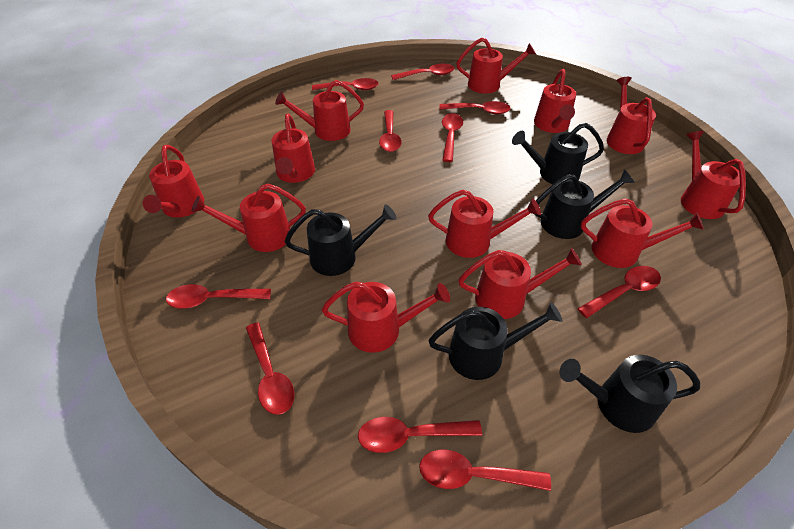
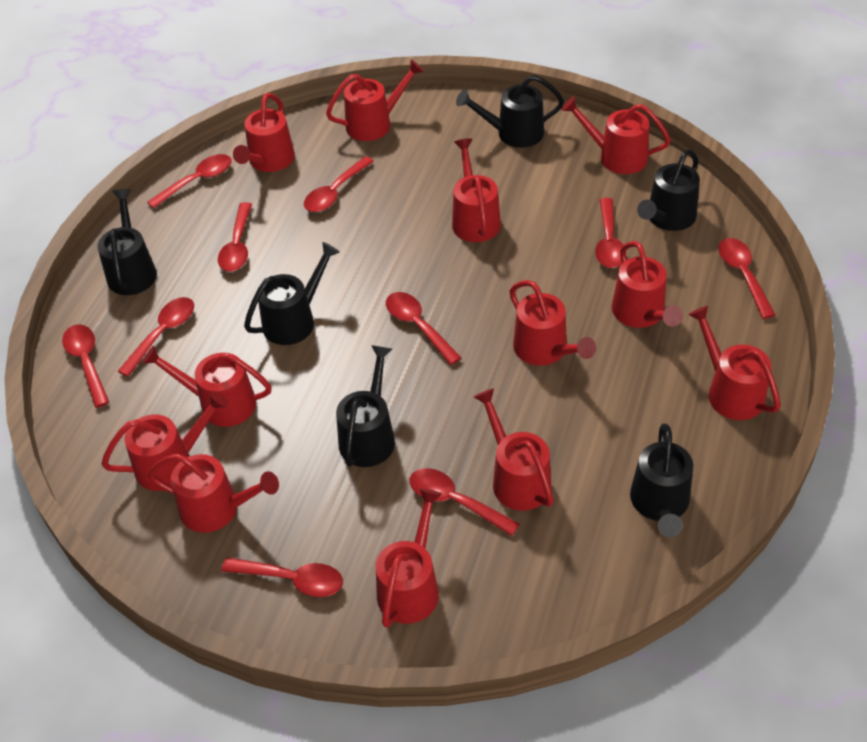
black watering can: 5 -> 6

